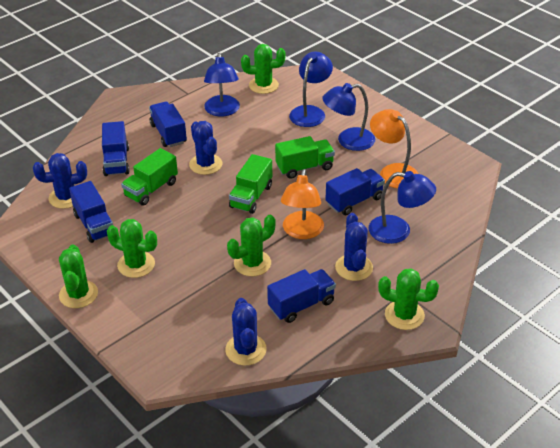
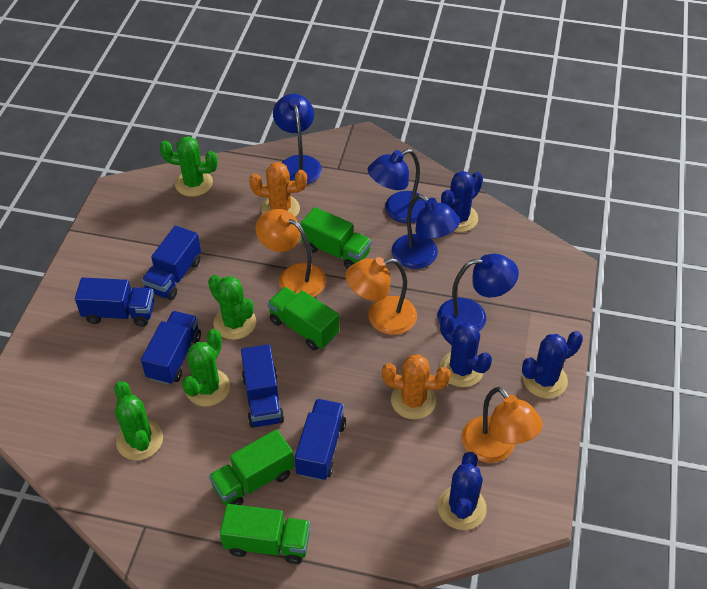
green cactus: 5 -> 4
green truck: 3 -> 4
orange cactus: 0 -> 2
orange lamp: 2 -> 3

